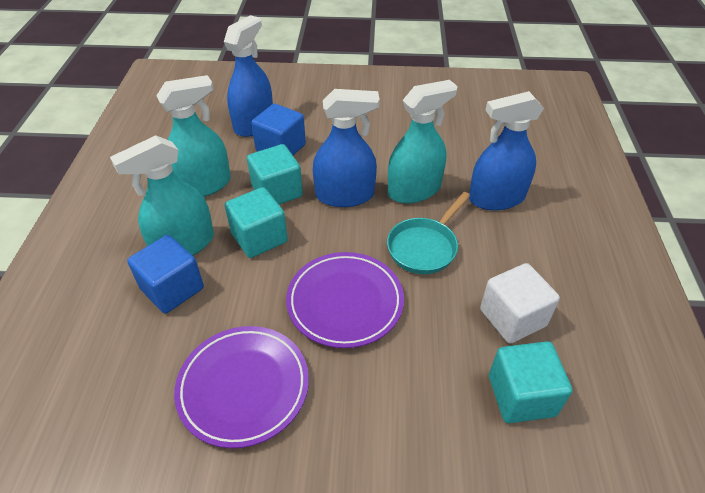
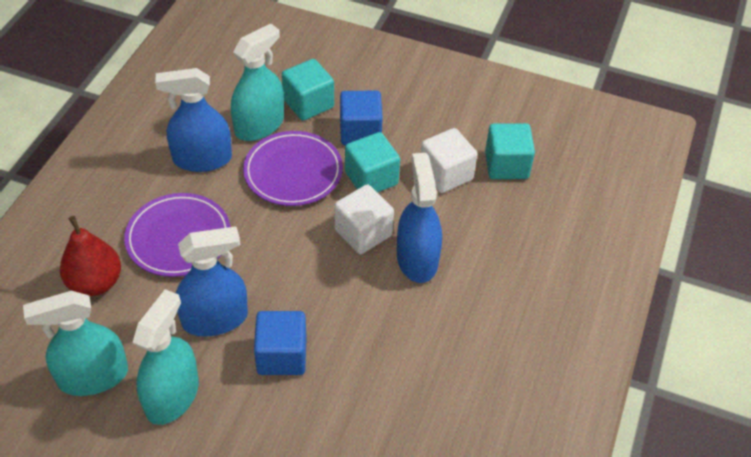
red pear: 0 -> 1
turquoise pan: 1 -> 0
white cube: 1 -> 2

